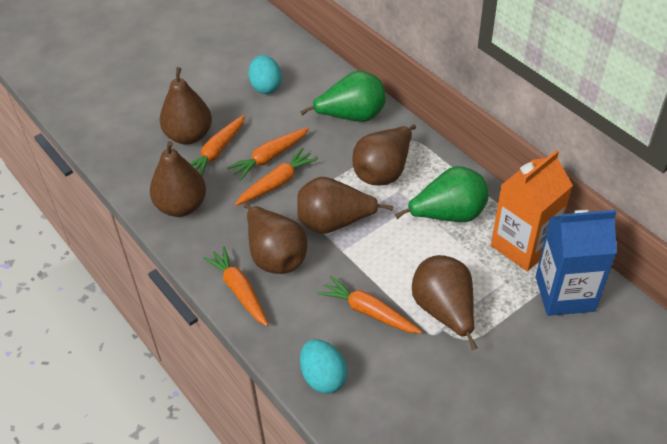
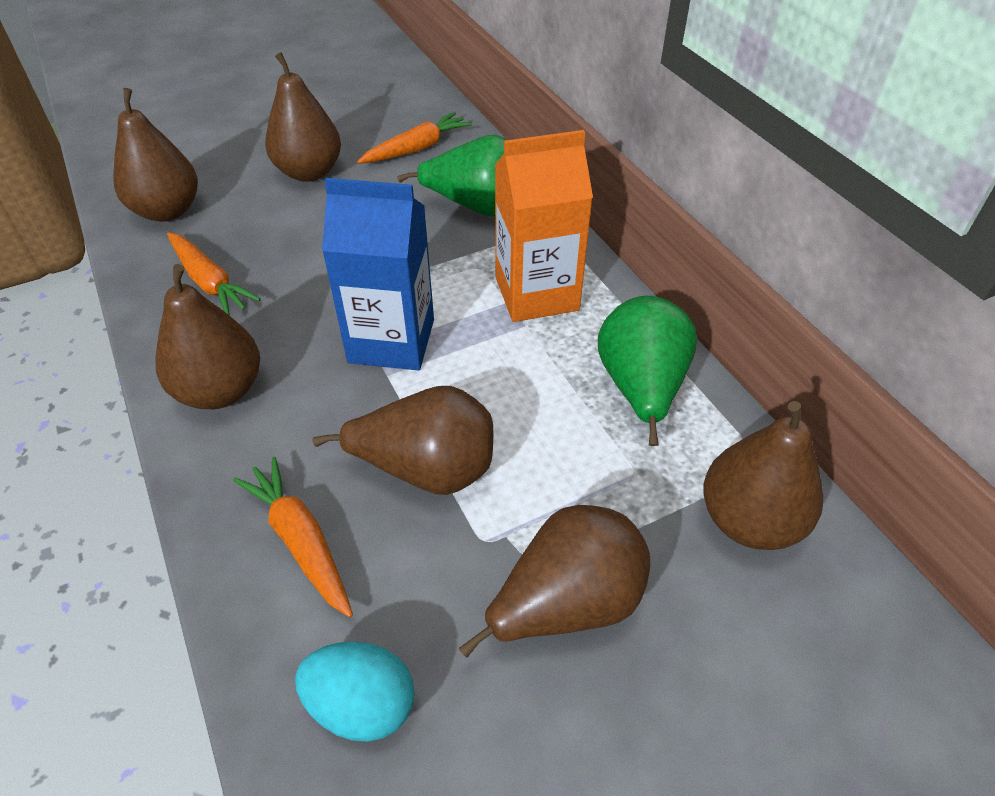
orange carrot: 5 -> 3
turquoise egg: 2 -> 1

